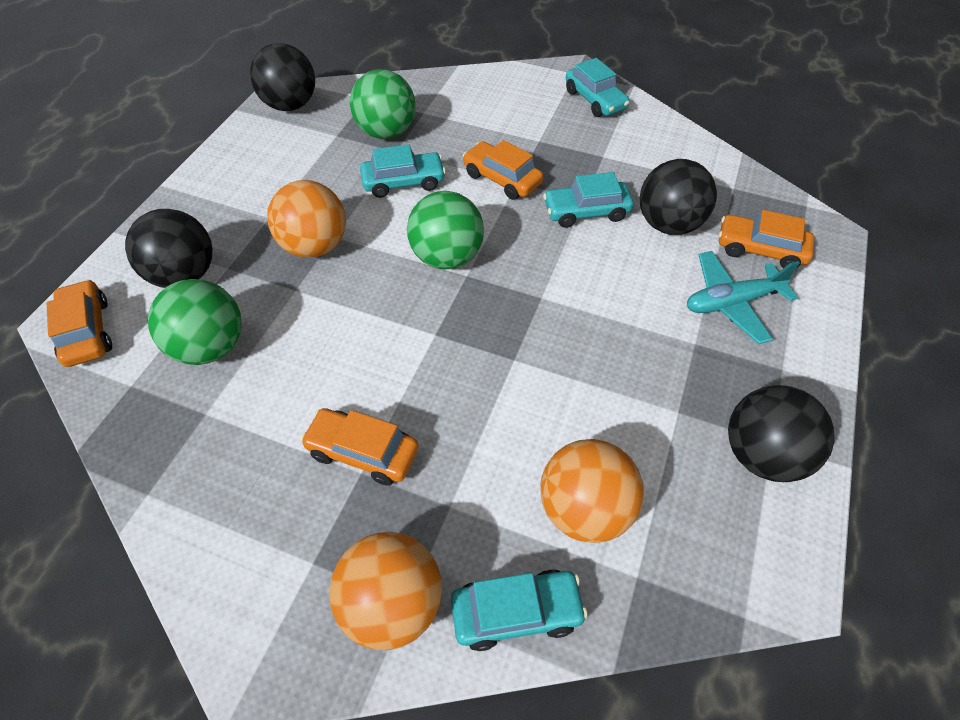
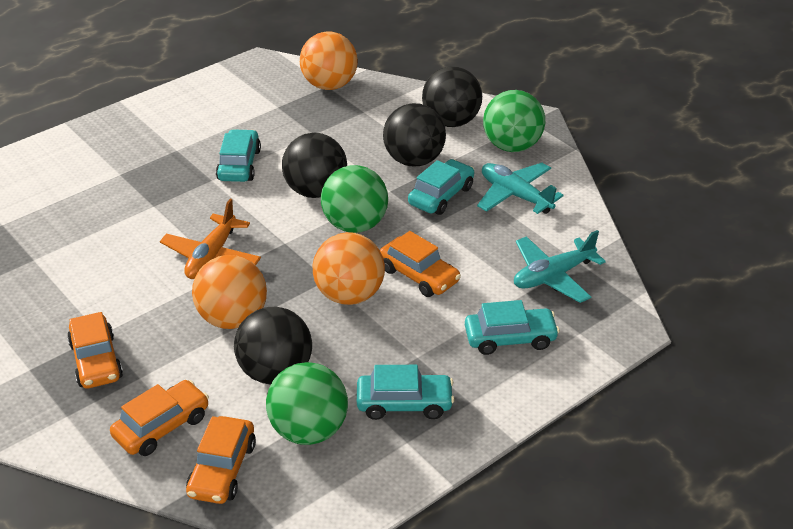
orange plane: 0 -> 1
turquoise plane: 1 -> 2

